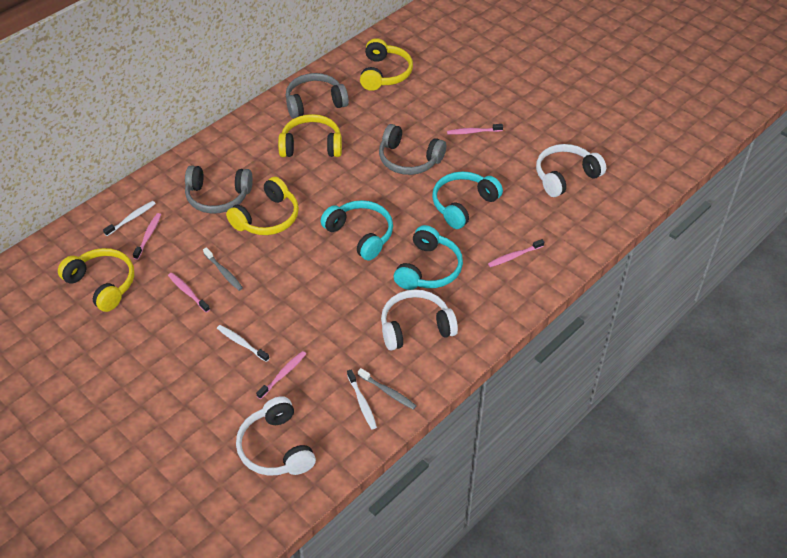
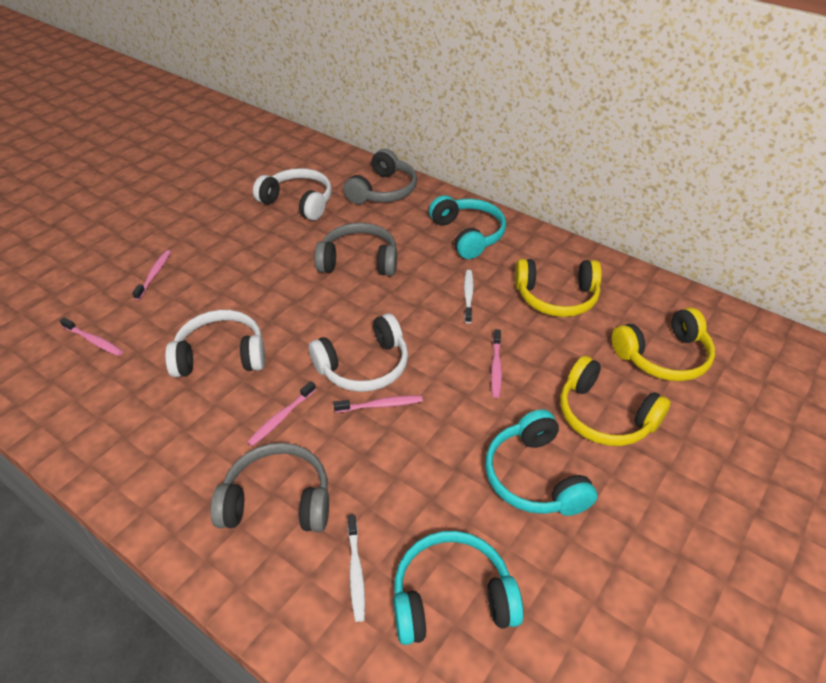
grey toothbrush: 2 -> 0
white toothbrush: 3 -> 2
yellow headphones: 4 -> 3

